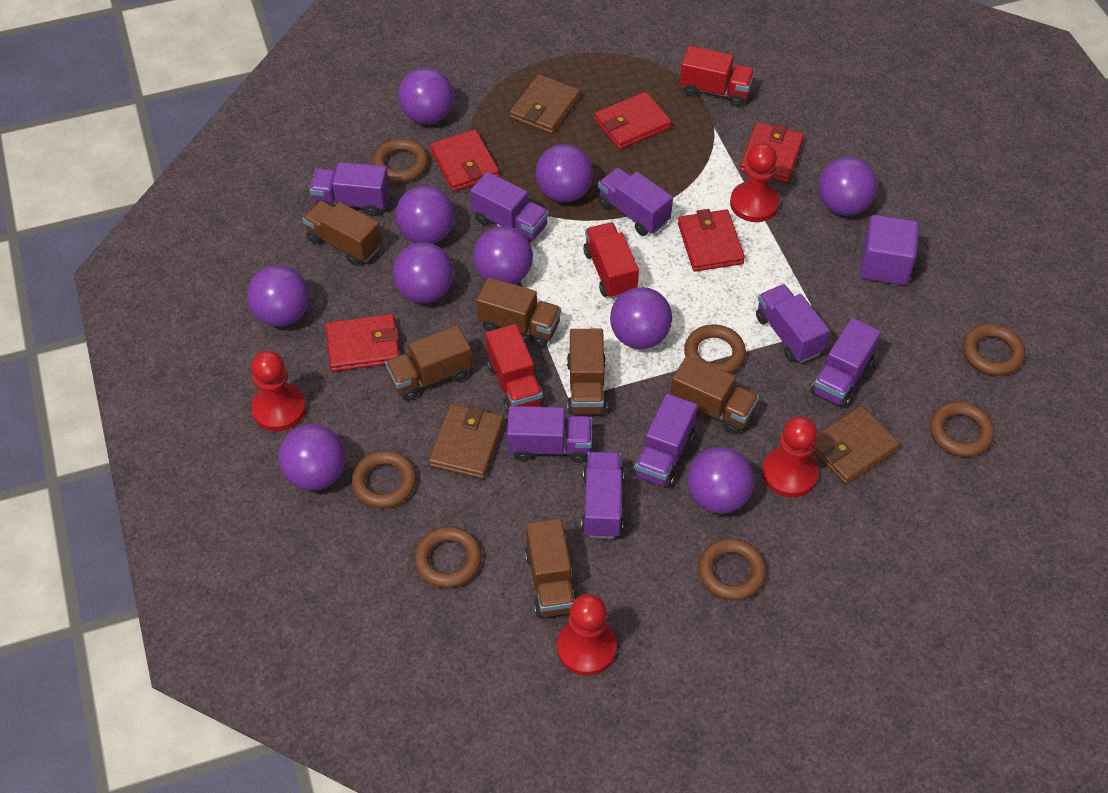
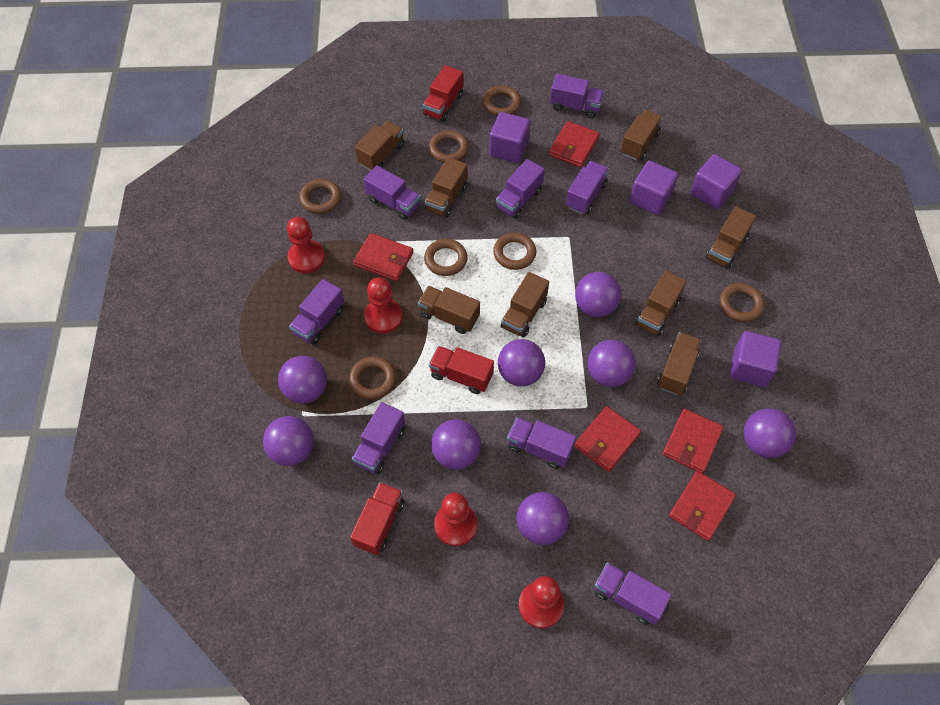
brown truck: 6 -> 8
brown wallet: 3 -> 0
purple ball: 10 -> 8
purple cube: 1 -> 4

